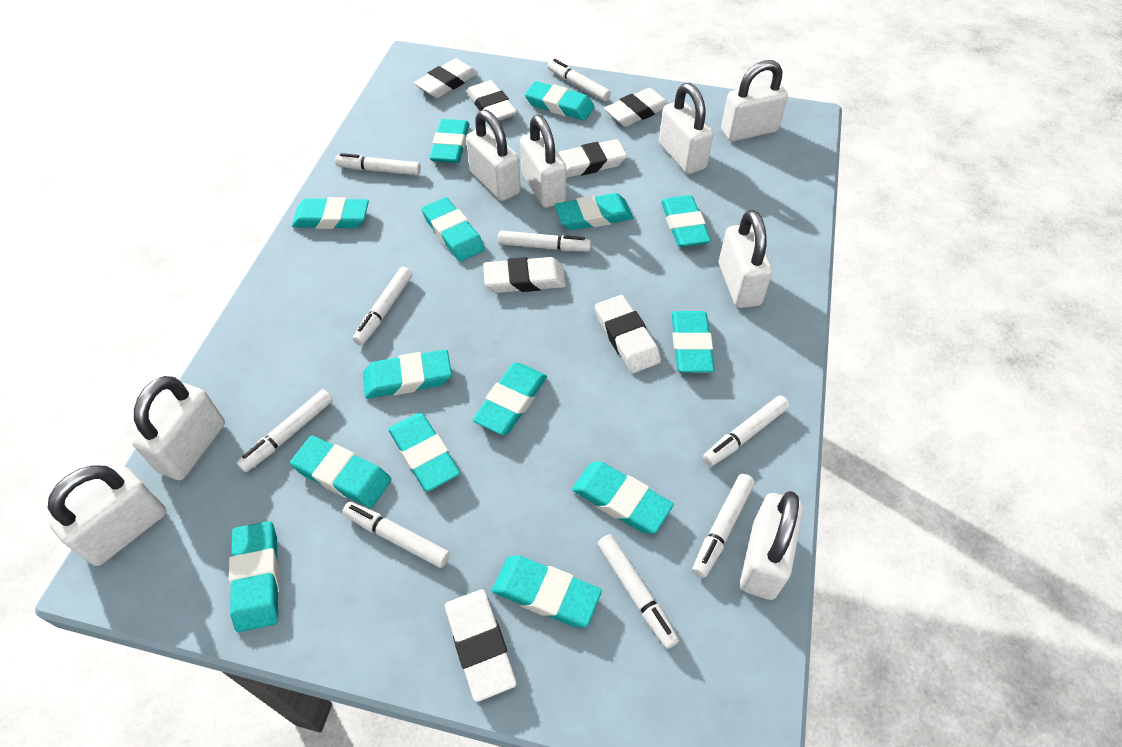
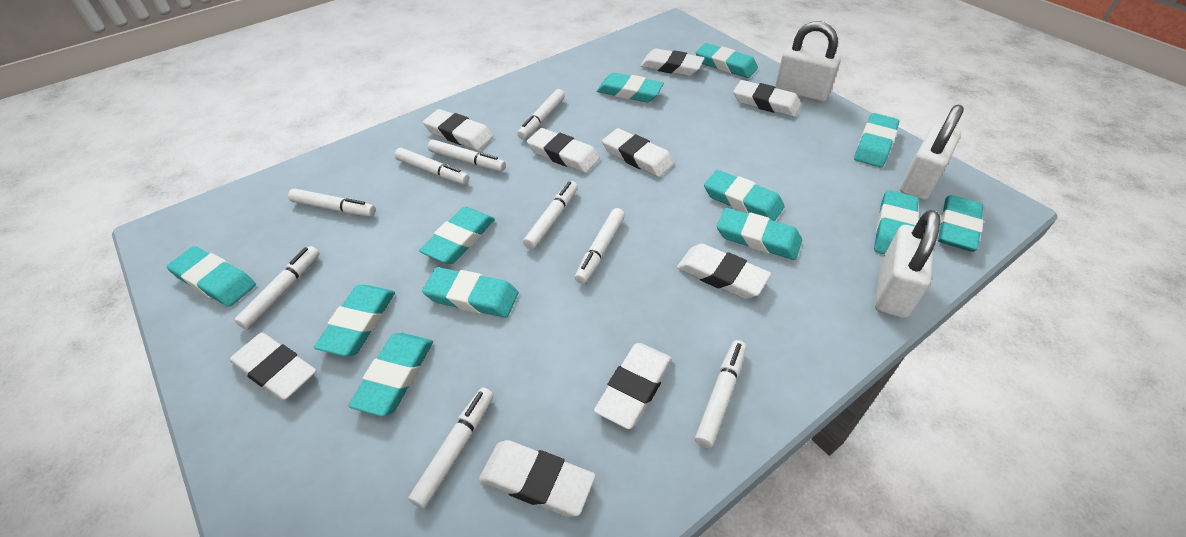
turquoise eraser: 14 -> 12
white eraser: 7 -> 9
white padlock: 8 -> 3

